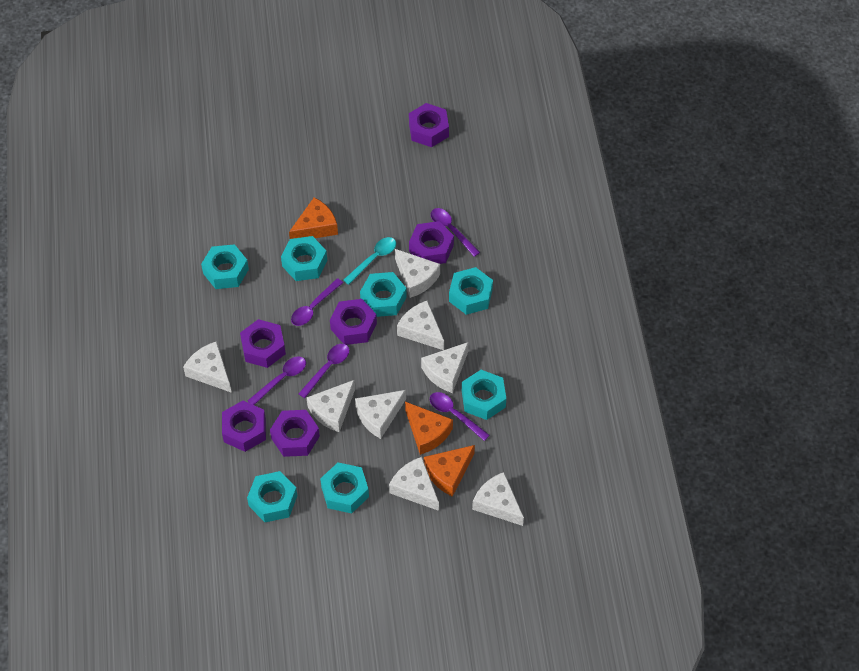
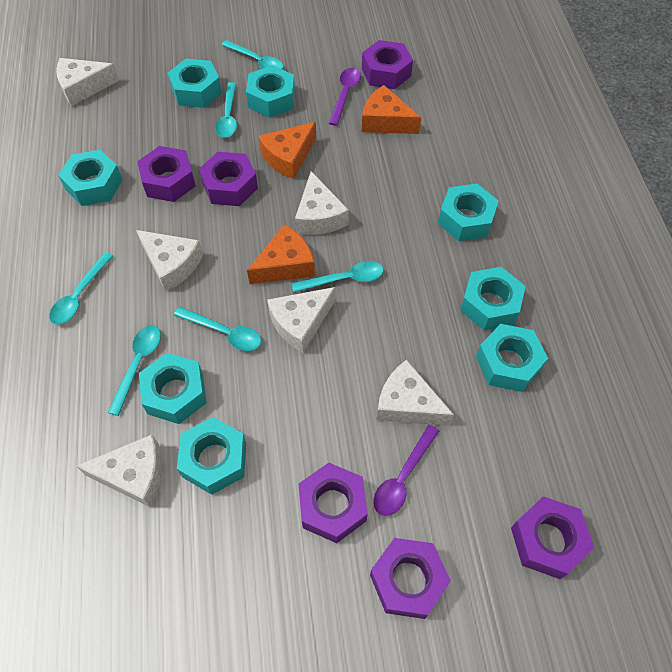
purple spoon: 5 -> 2
turquoise nut: 7 -> 8
turquoise spoon: 1 -> 6
white cheese: 8 -> 6

